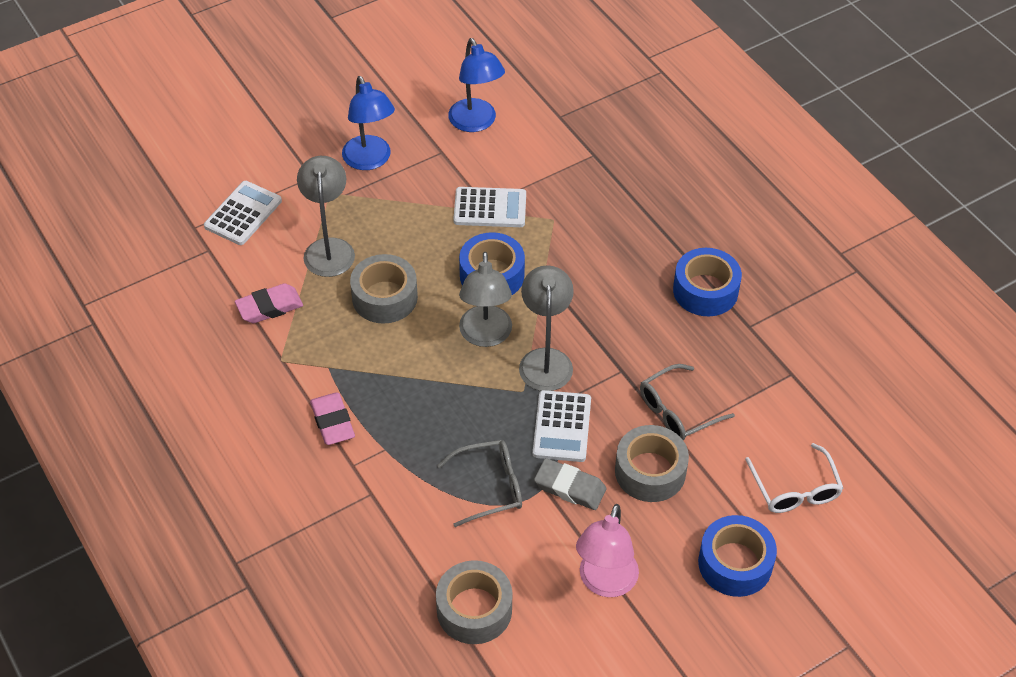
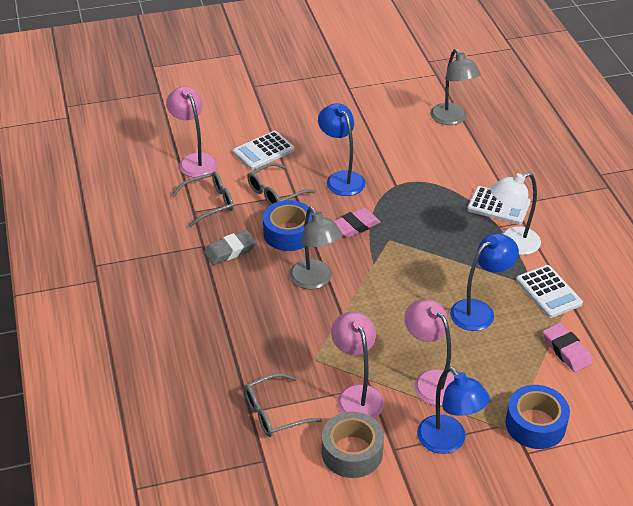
blue lamp: 2 -> 3
blue tape: 3 -> 2
grey glasses: 2 -> 3
grey lamp: 3 -> 2
grey tape: 3 -> 1
pink lamp: 1 -> 3
white glasses: 1 -> 0
white lamp: 0 -> 1

